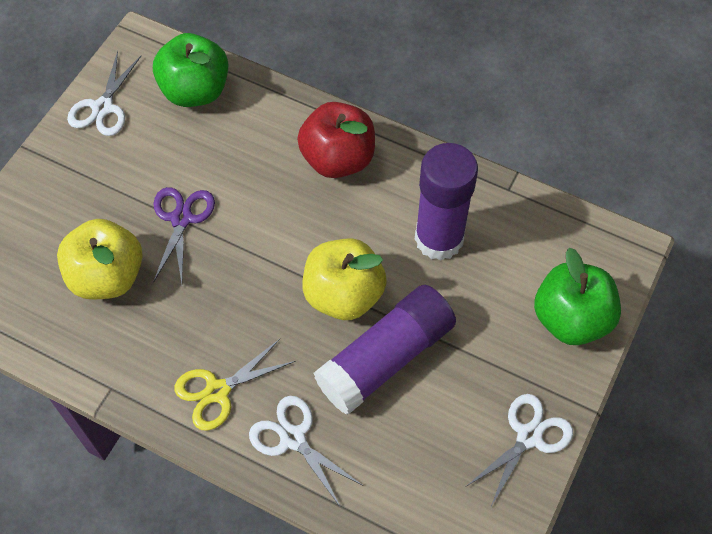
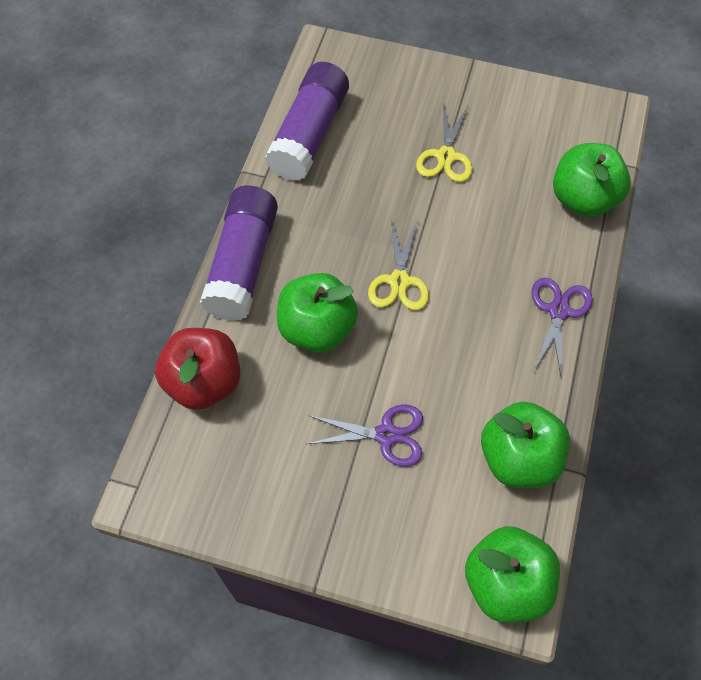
green apple: 2 -> 4
purple scissors: 1 -> 2
white scissors: 3 -> 0
yellow apple: 2 -> 0
yellow scissors: 1 -> 2

